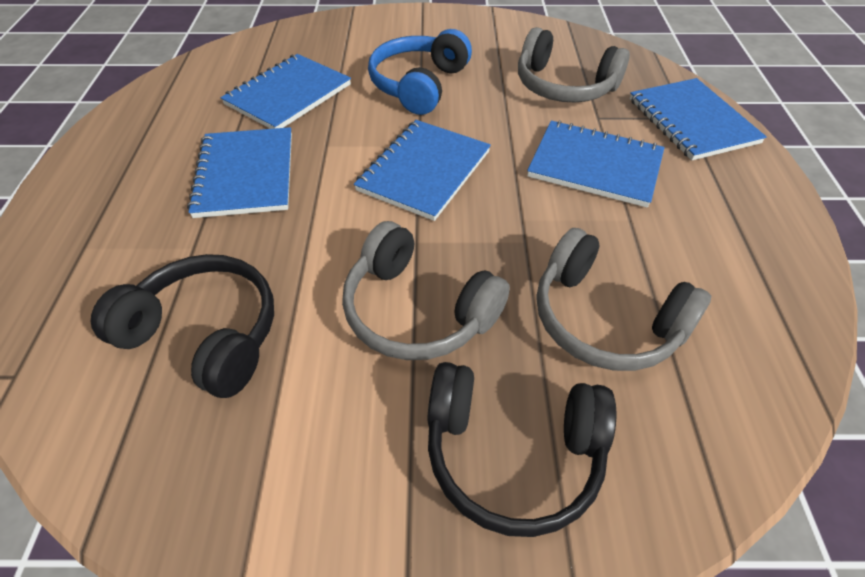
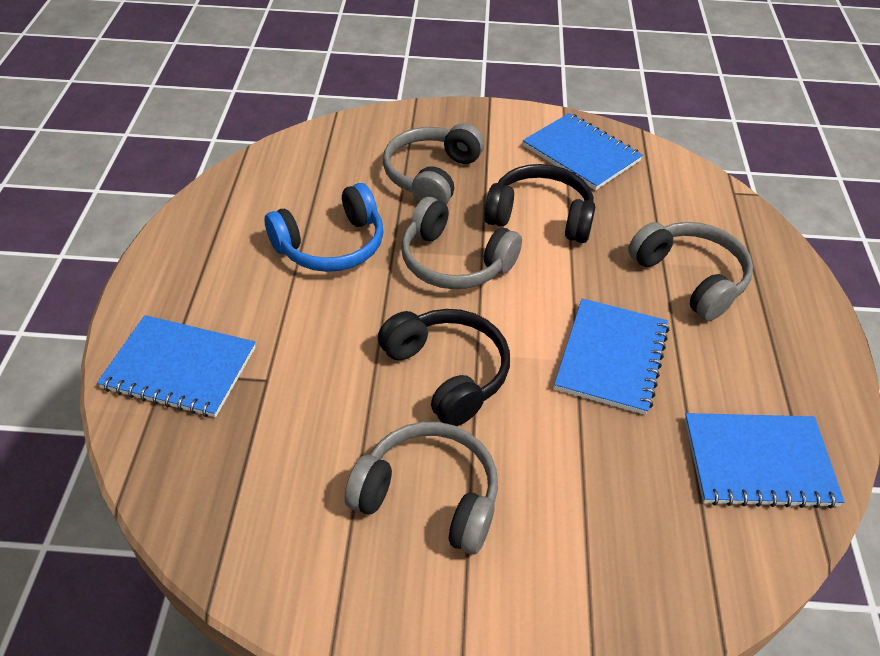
blue notebook: 5 -> 4
grey headphones: 3 -> 4

